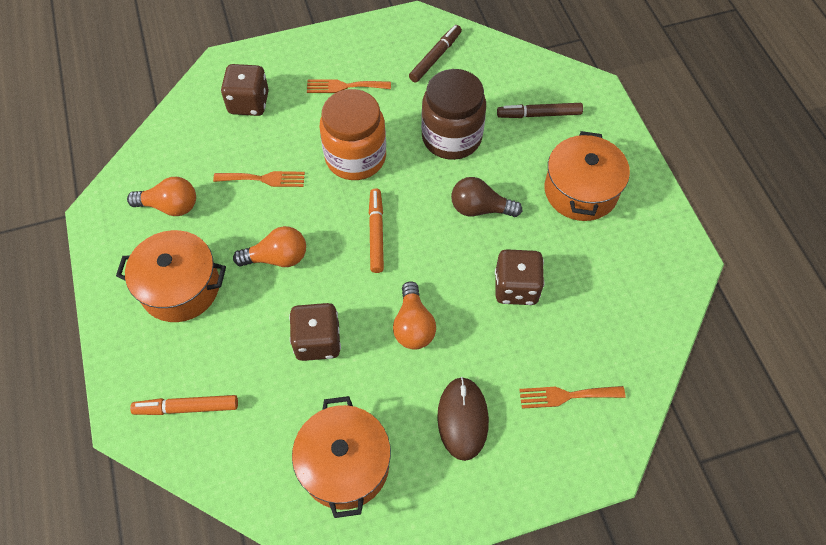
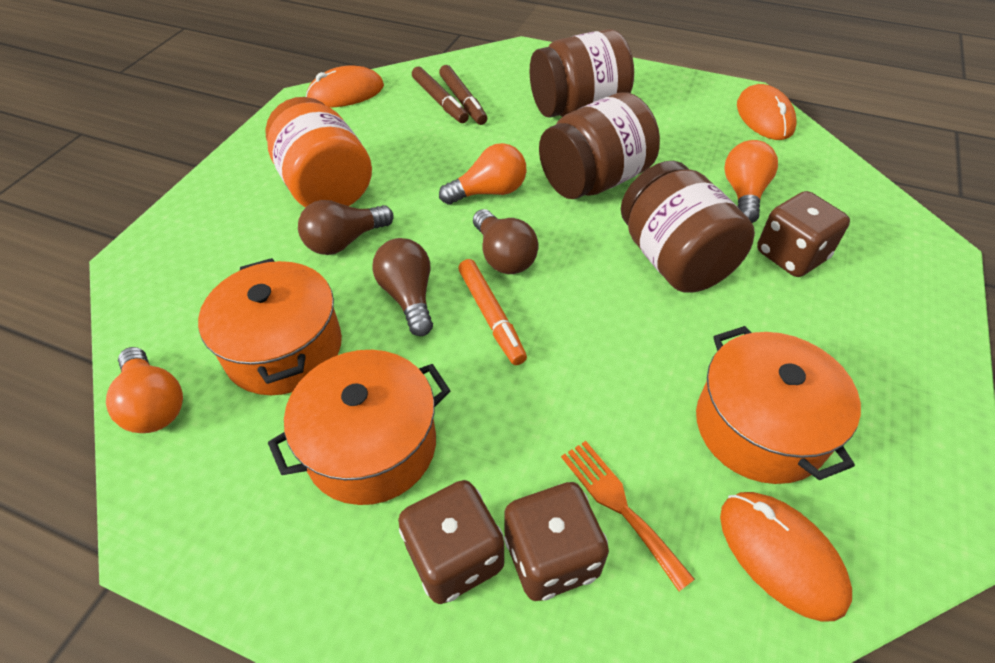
brown jar: 1 -> 3
brown light bulb: 1 -> 3
brown mouse: 1 -> 0
orange fork: 3 -> 1
orange marker: 2 -> 1
orange mouse: 0 -> 3

